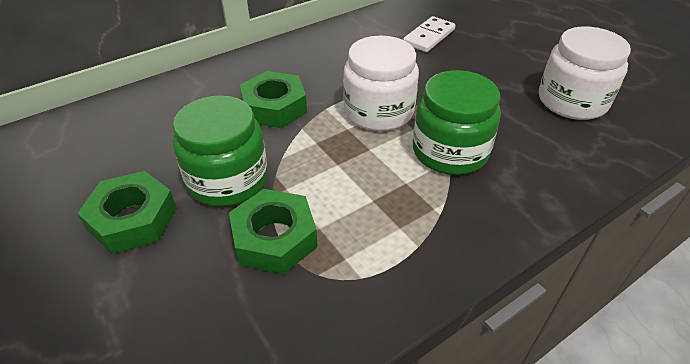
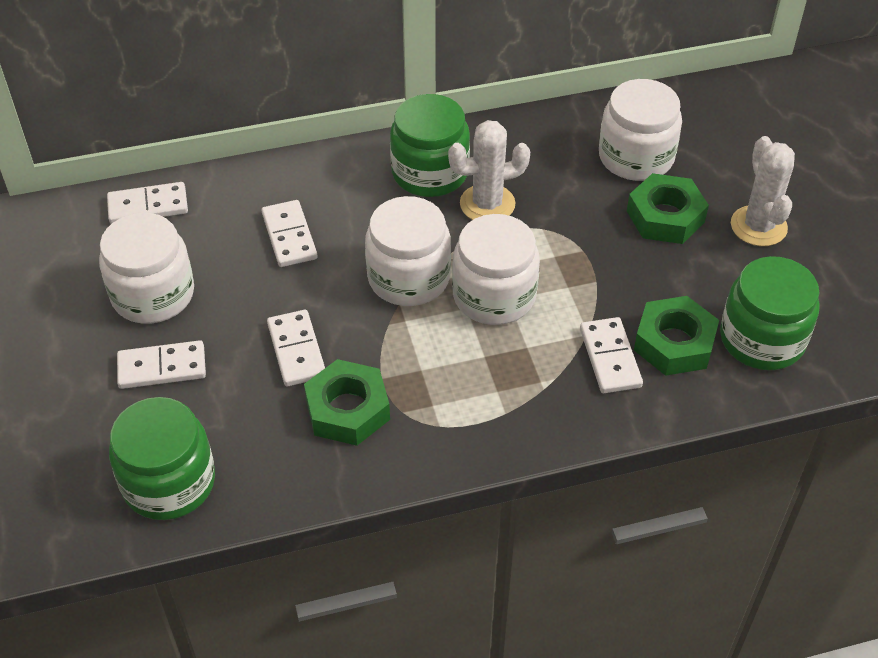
green jar: 2 -> 3
white cactus: 0 -> 2
white domino: 1 -> 5
white jar: 2 -> 4

